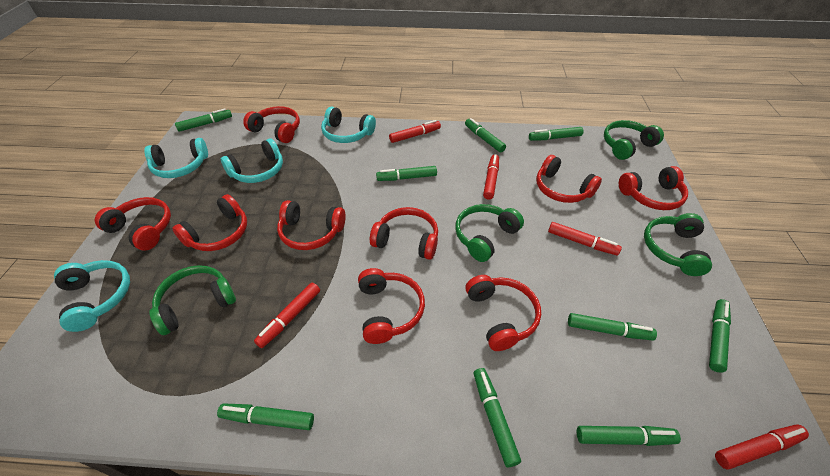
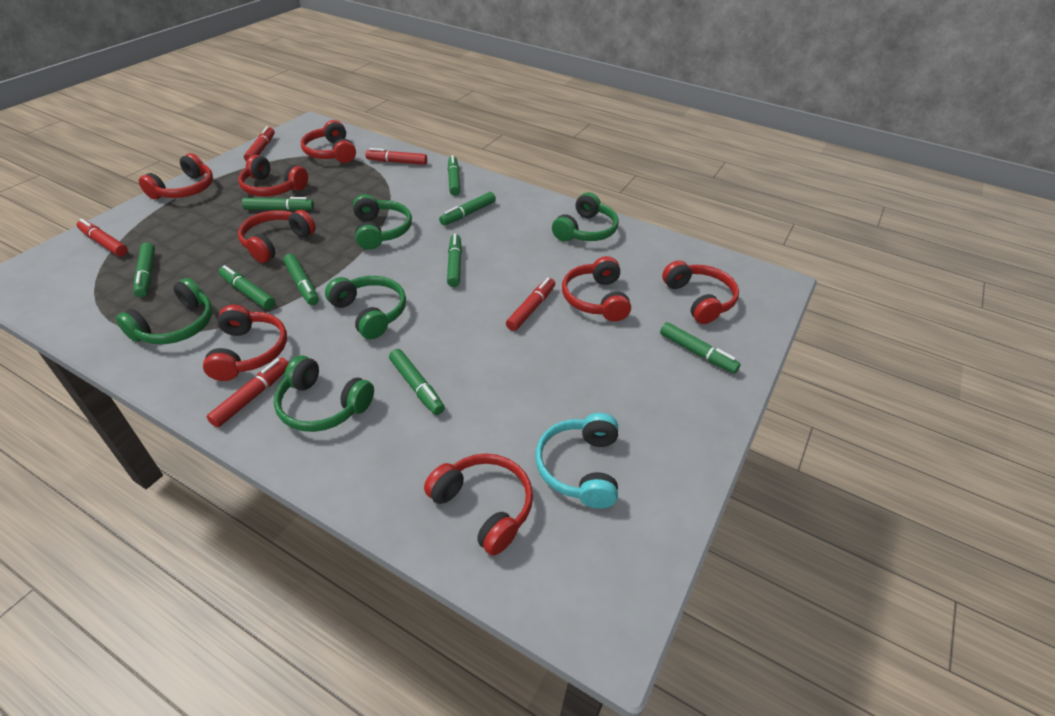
green headphones: 4 -> 5
red headphones: 9 -> 8
turquoise headphones: 4 -> 1

